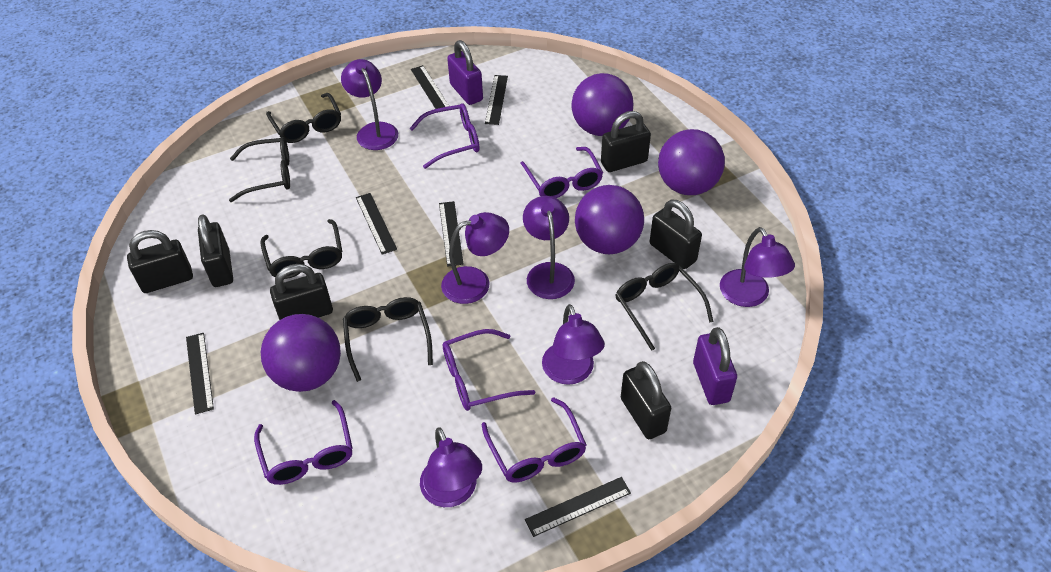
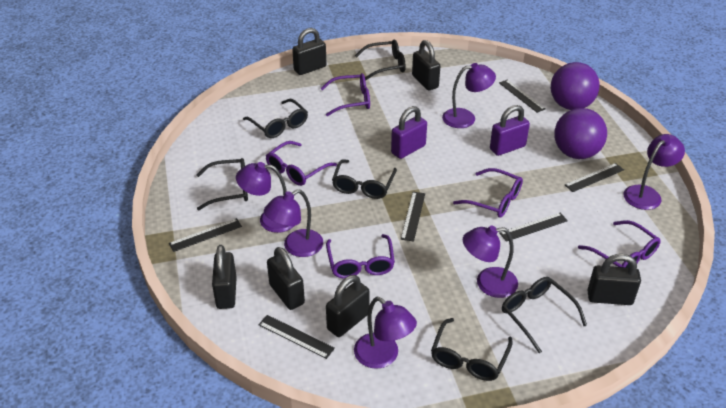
black glasses: 5 -> 6
purple ball: 4 -> 2

